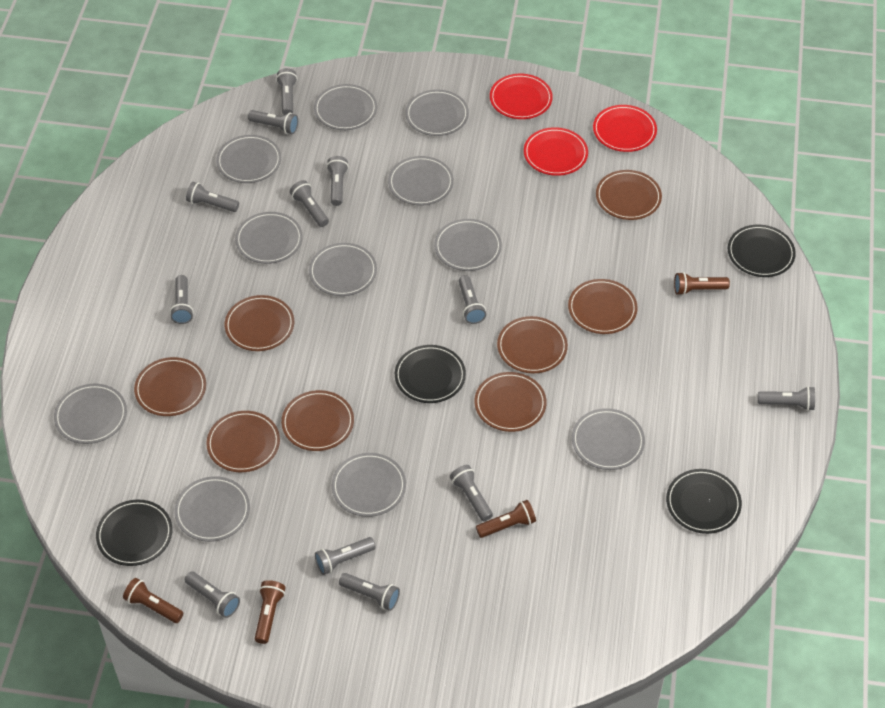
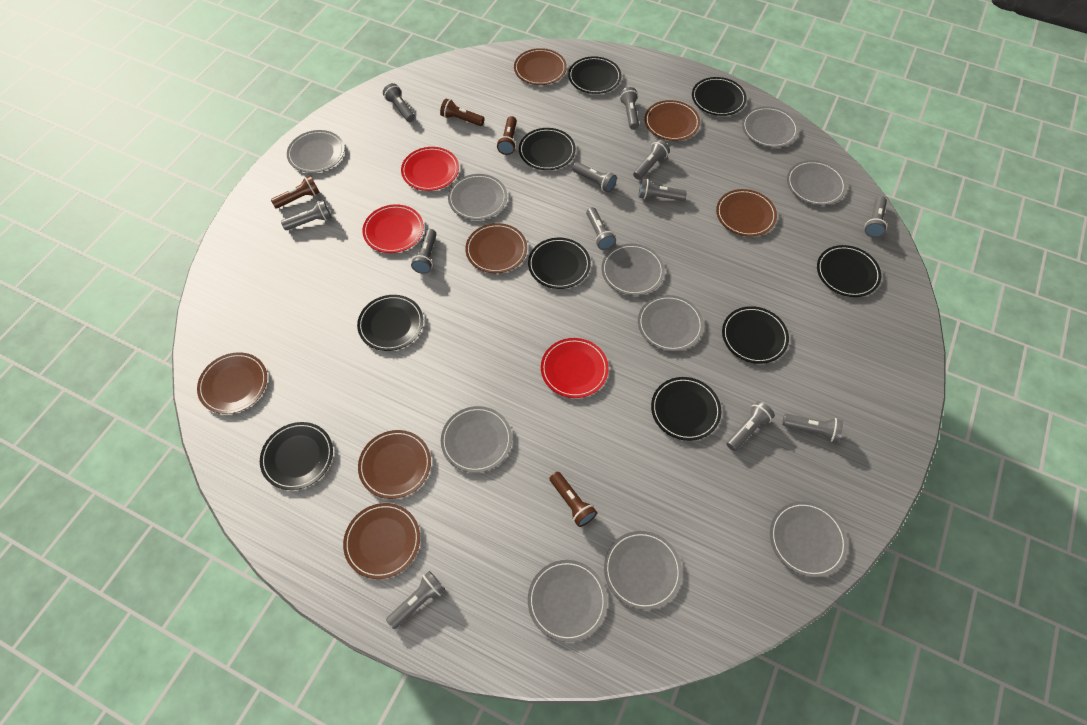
black plate: 4 -> 9
brown plate: 8 -> 7
grey plate: 11 -> 10

